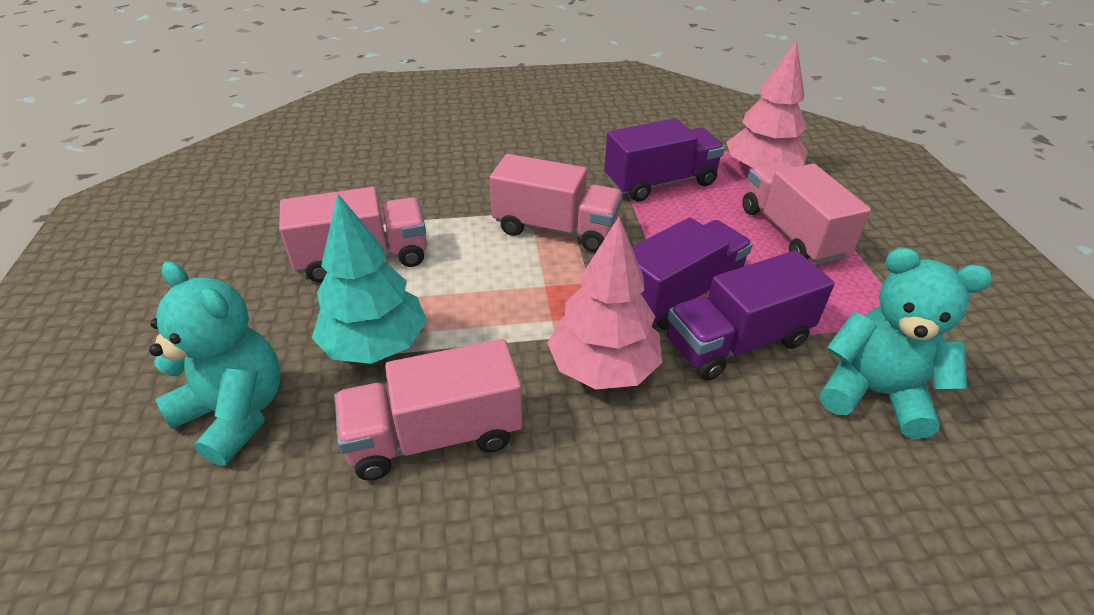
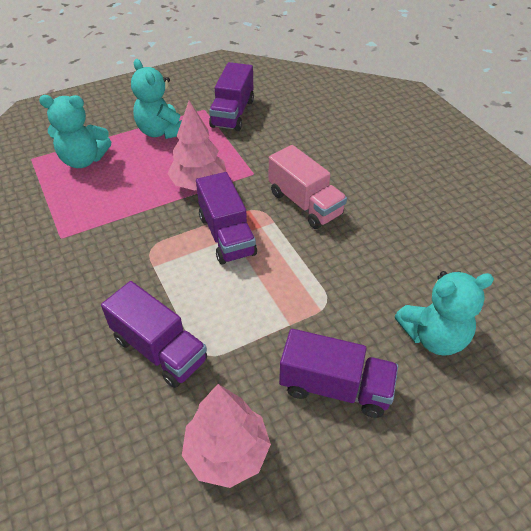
pink truck: 4 -> 1
purple truck: 3 -> 4
turquoise teddy bear: 2 -> 3
turquoise tree: 1 -> 0

